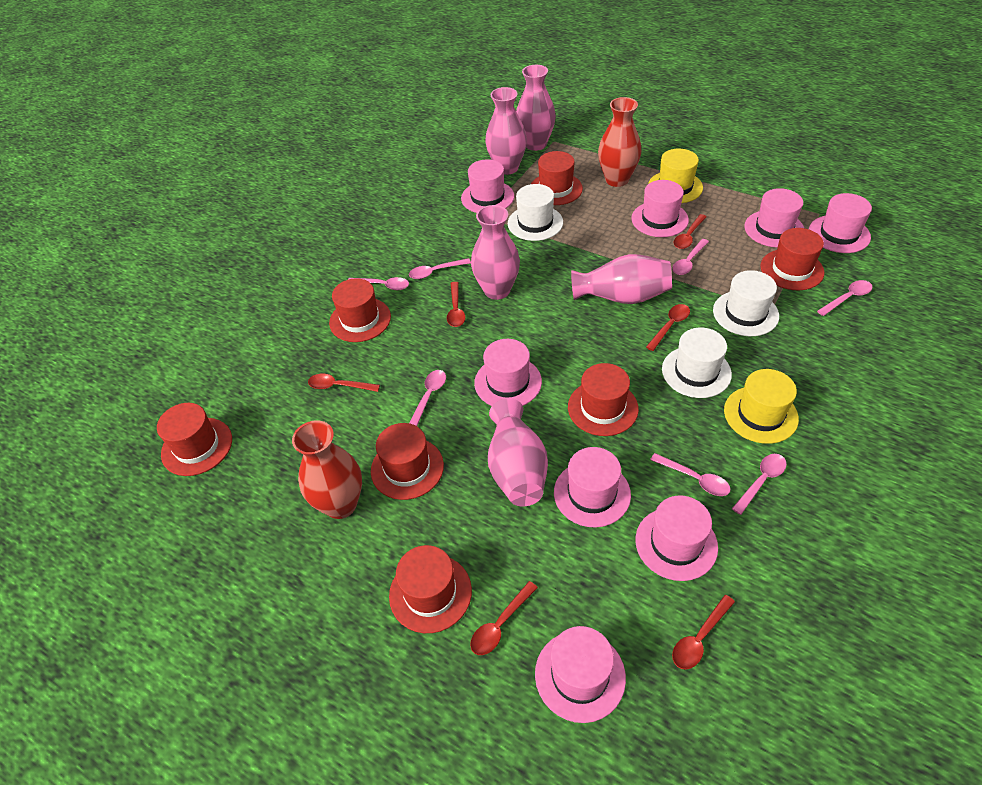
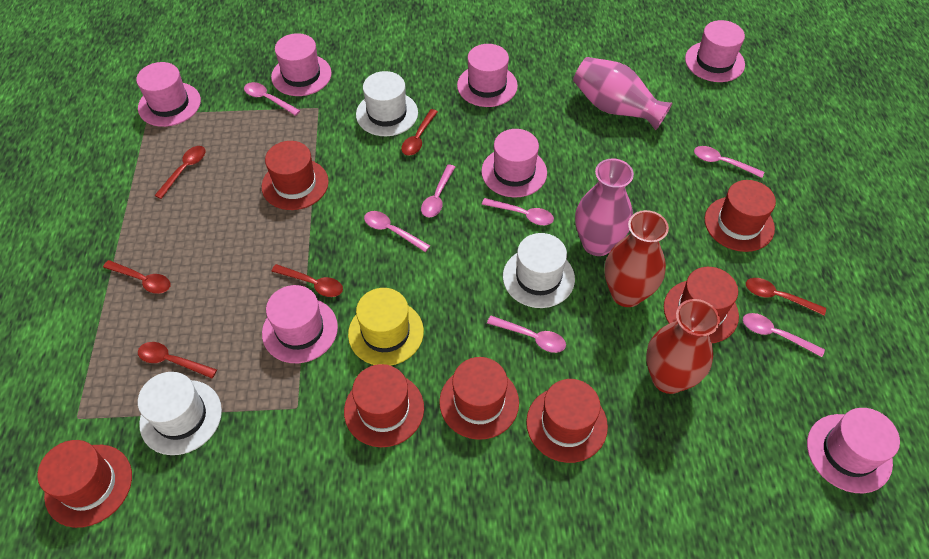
pink hat: 8 -> 7
pink vase: 5 -> 2
yellow hat: 2 -> 1

